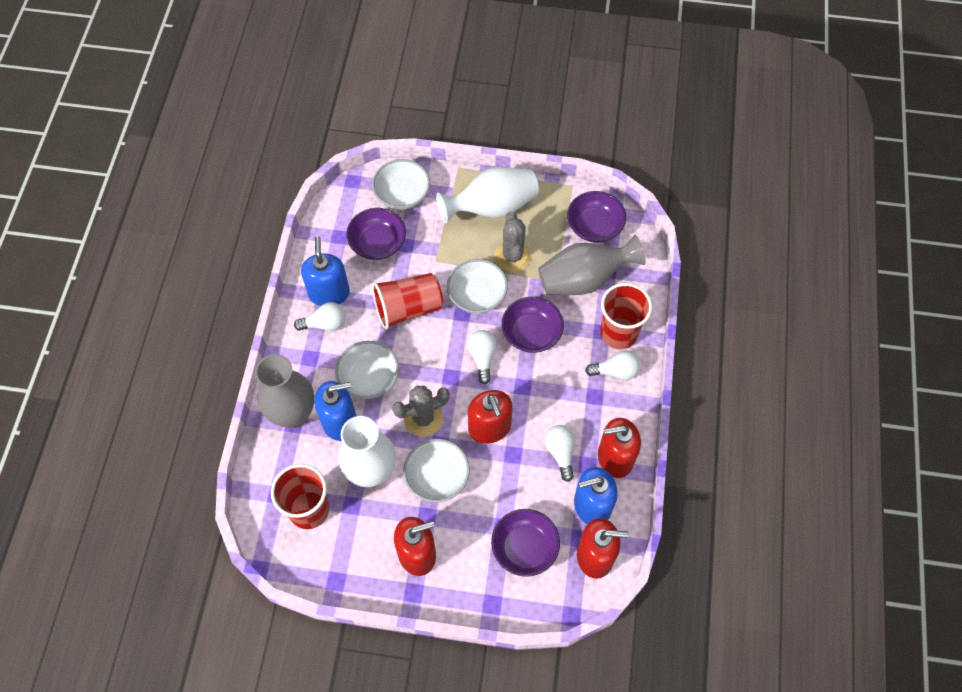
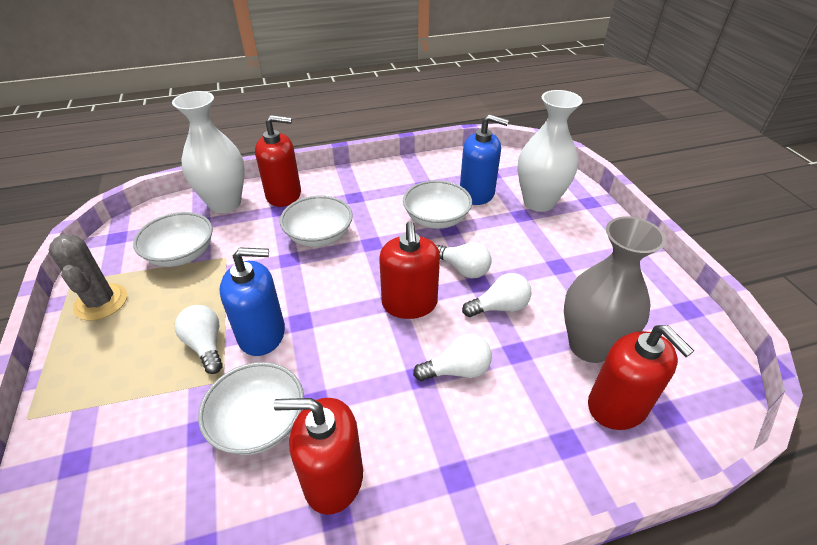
blue soap dispenser: 3 -> 2
grey cactus: 2 -> 1
grey vase: 2 -> 1
purple bowl: 4 -> 0
red cup: 3 -> 0

